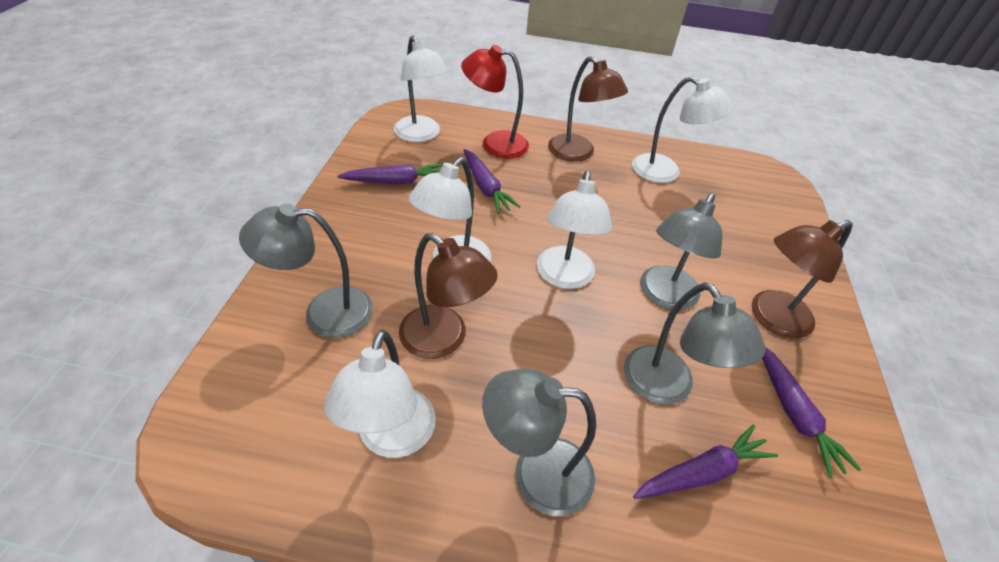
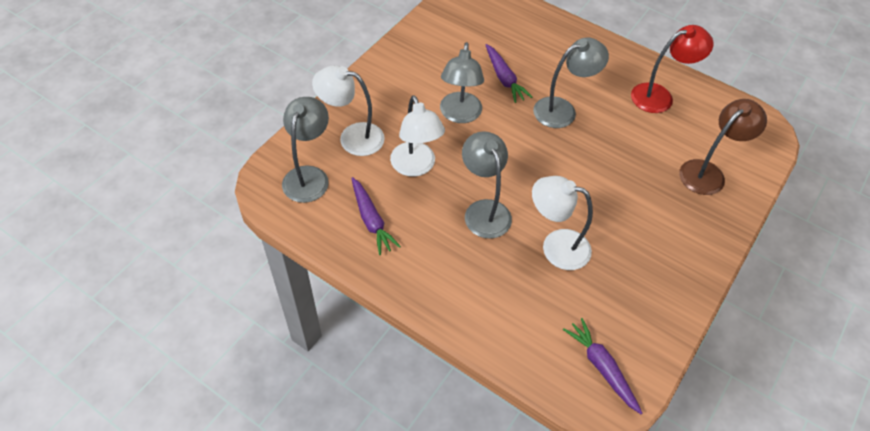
brown lamp: 3 -> 1
purple carrot: 4 -> 3
white lamp: 5 -> 3

